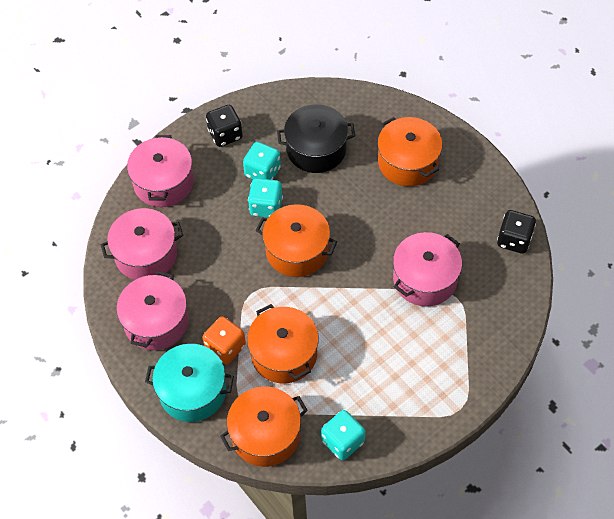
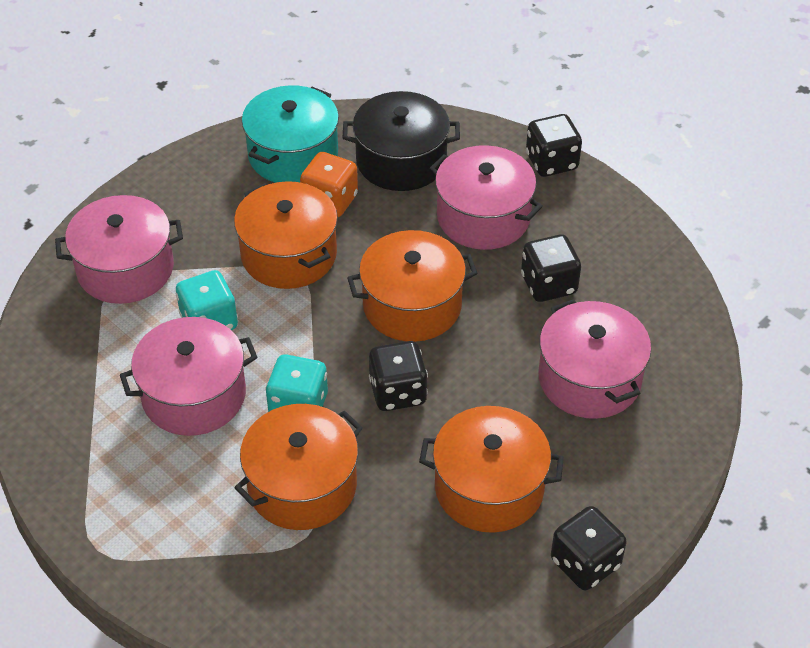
black dice: 2 -> 4
turquoise dice: 3 -> 2

